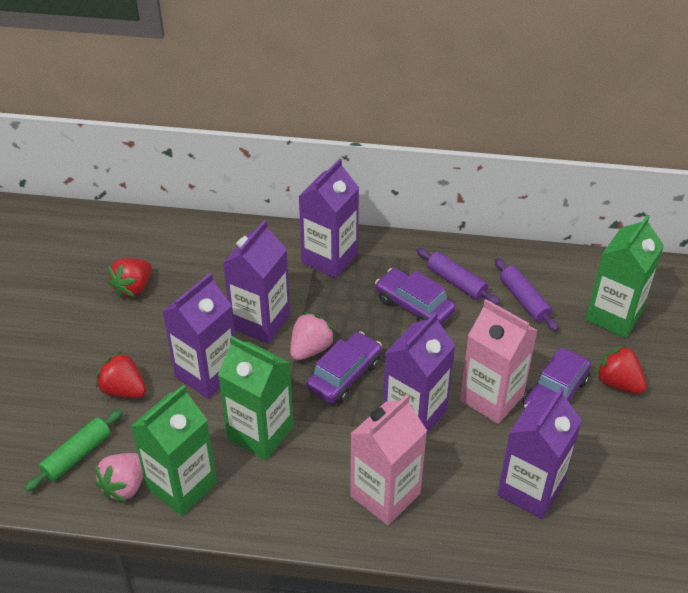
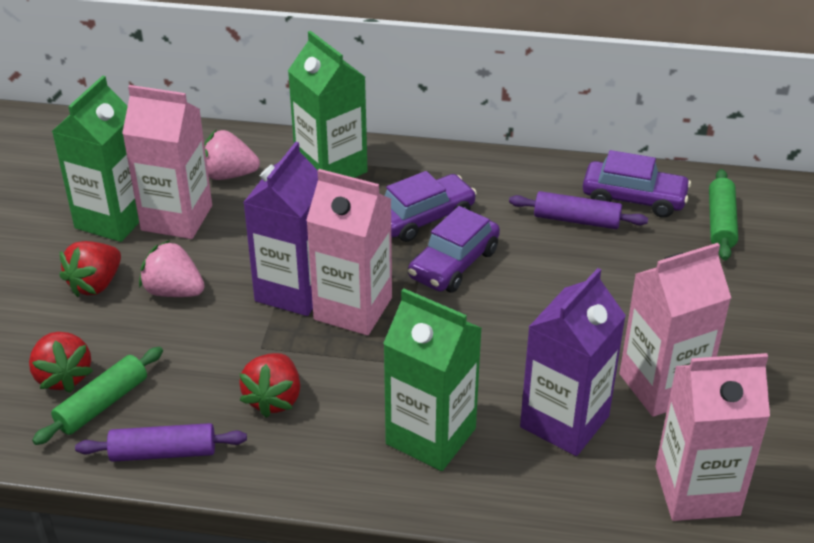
green rolling pin: 1 -> 2
pink carton: 2 -> 4
purple carton: 5 -> 2

